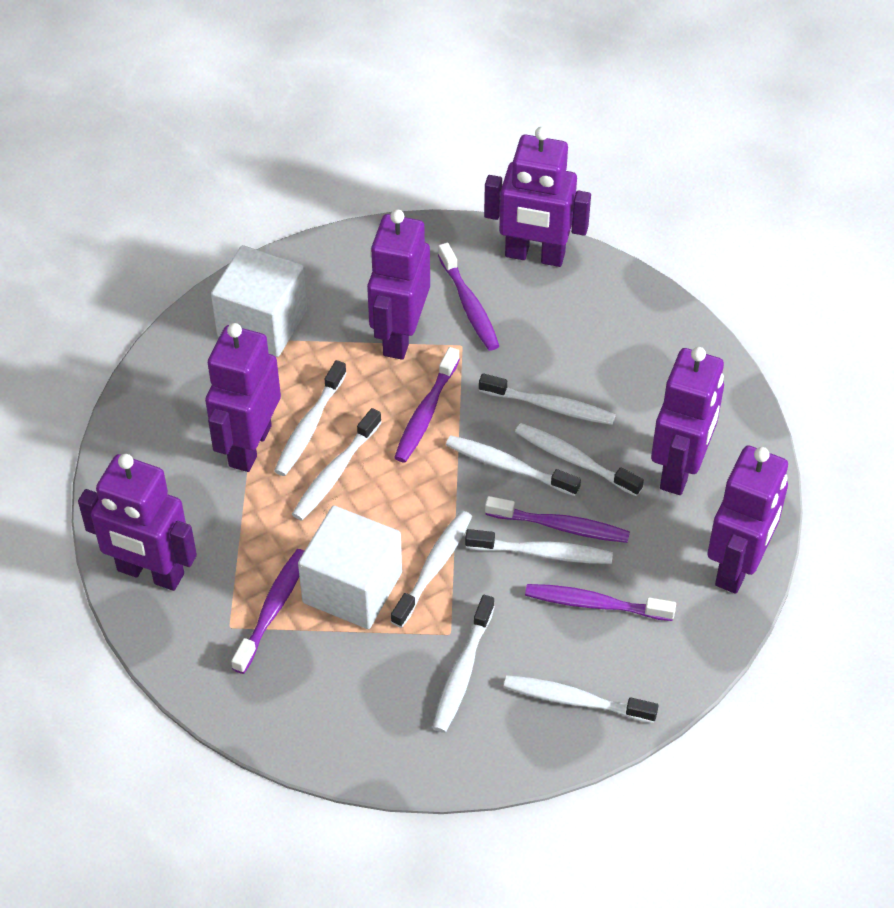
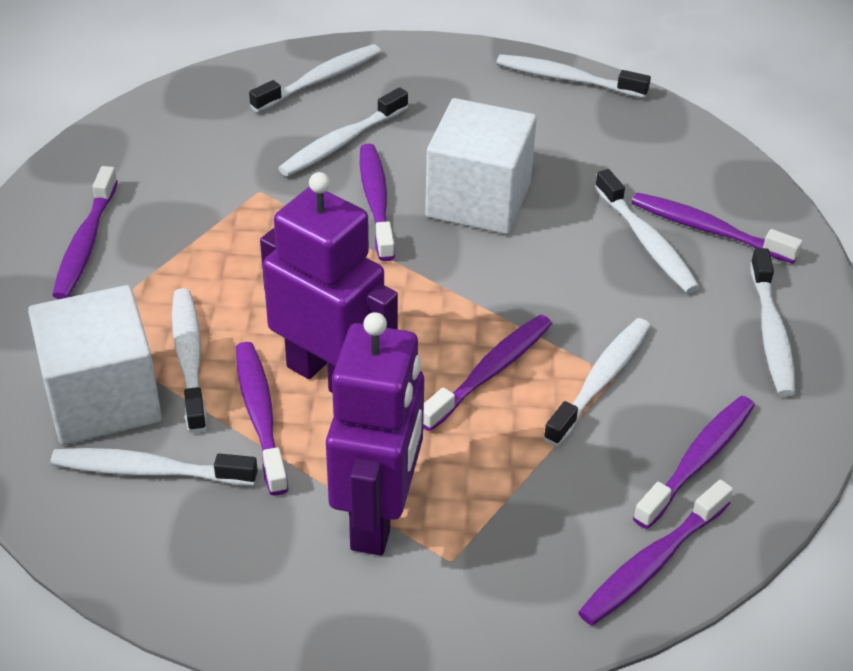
purple robot: 6 -> 2
purple toothbrush: 5 -> 7
white toothbrush: 9 -> 8

